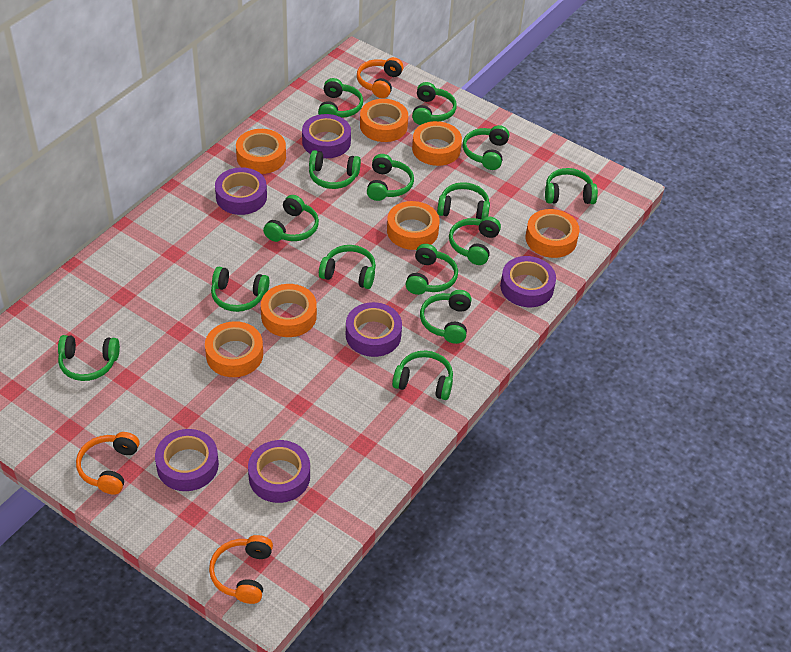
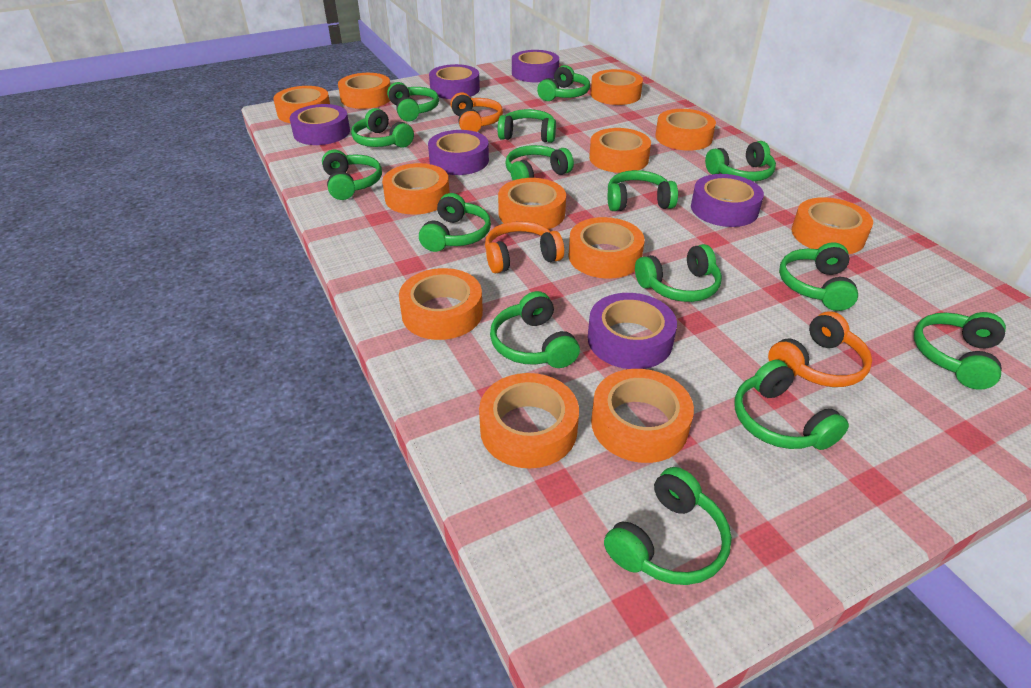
orange tape: 7 -> 12

